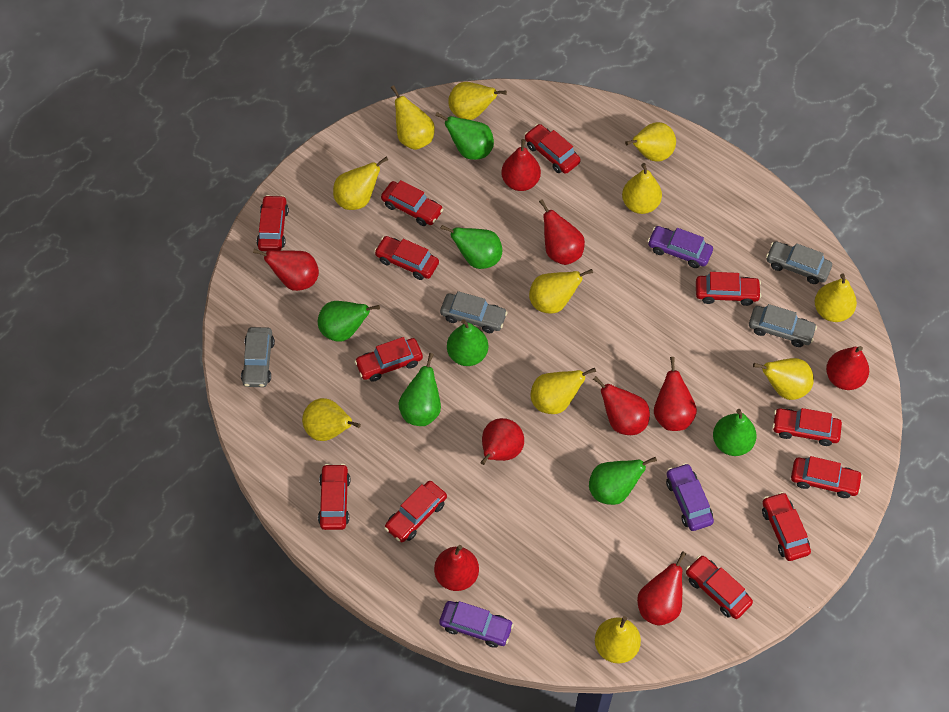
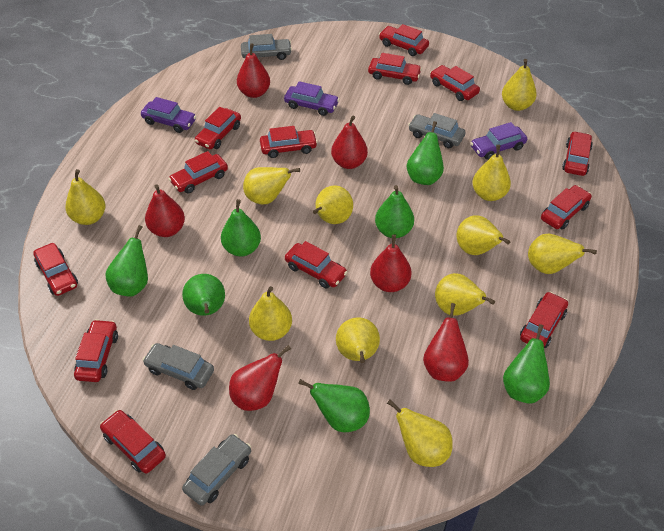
red car: 12 -> 13
red pear: 9 -> 6

